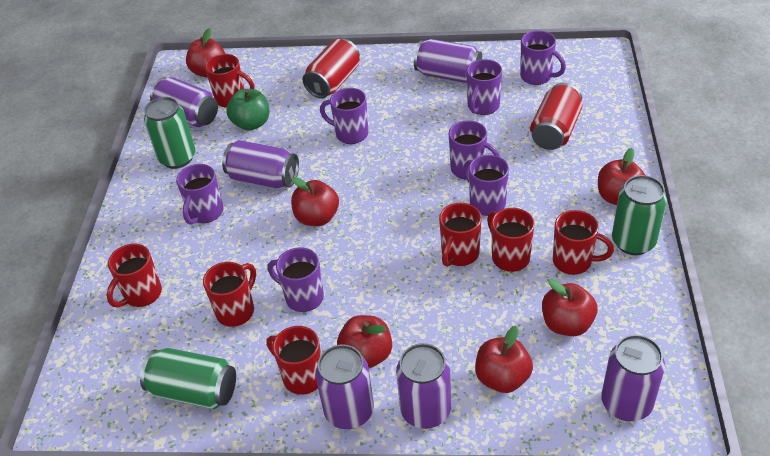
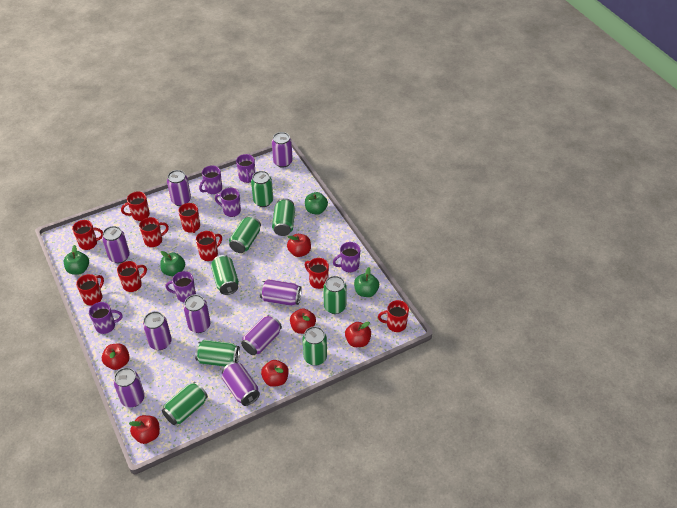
green apple: 1 -> 4
green can: 3 -> 8
purple can: 6 -> 9
purple mug: 7 -> 6
red can: 2 -> 0
red mug: 7 -> 9

